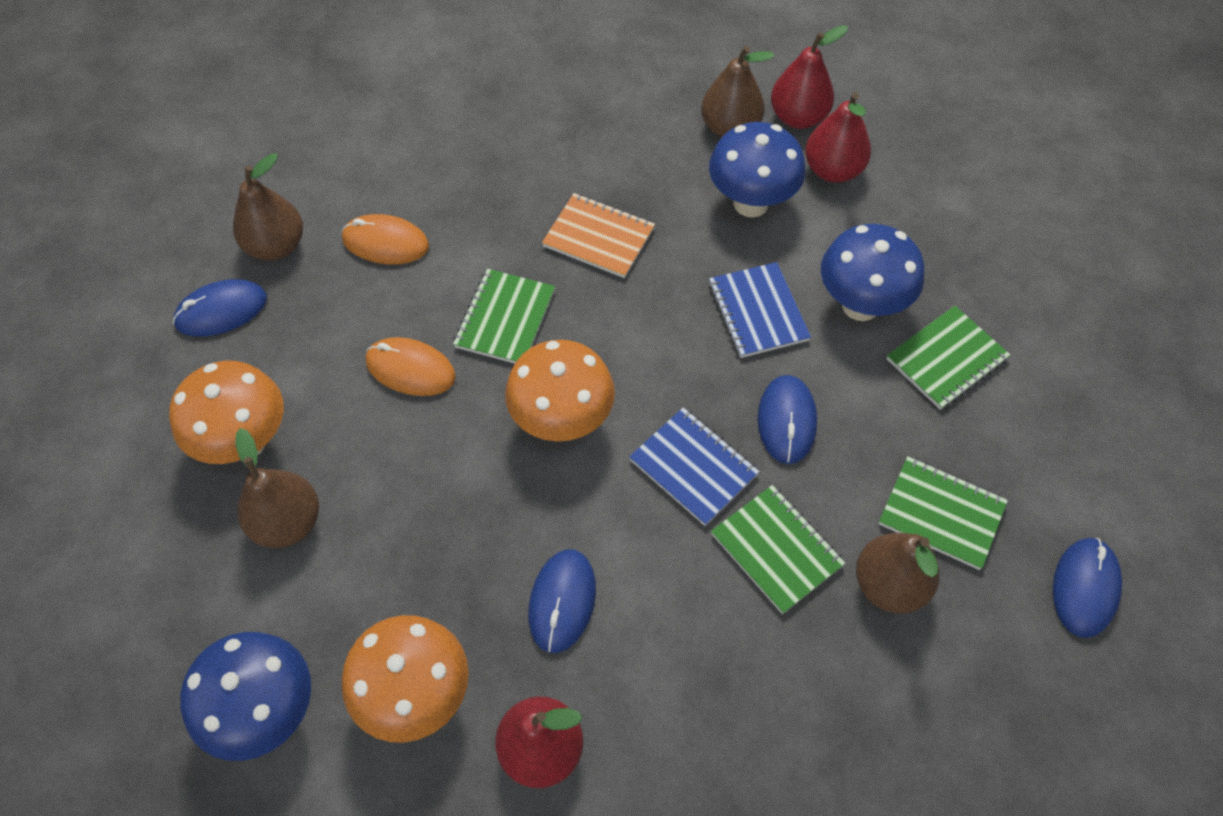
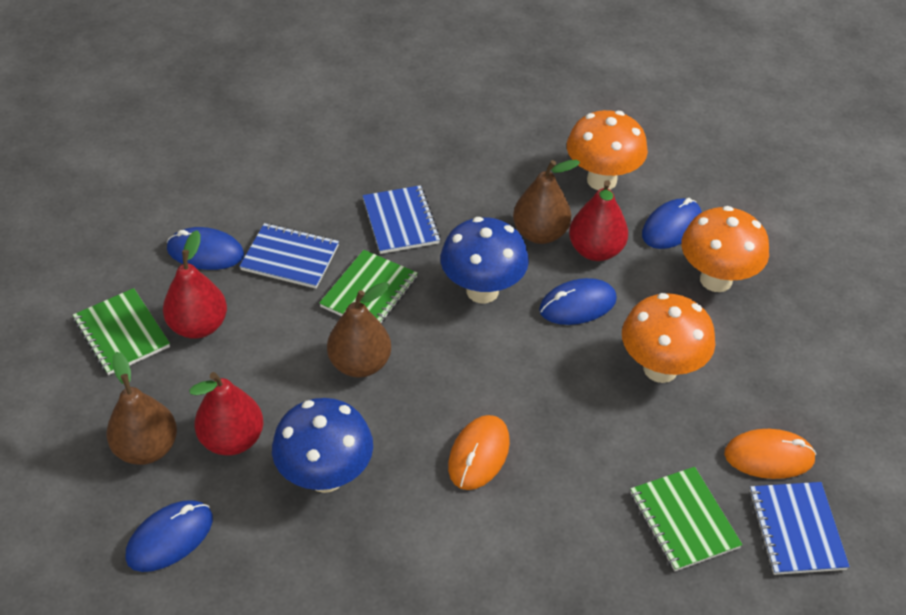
blue mushroom: 3 -> 2
blue notebook: 2 -> 3
brown pear: 4 -> 3
green notebook: 4 -> 3
orange notebook: 1 -> 0

